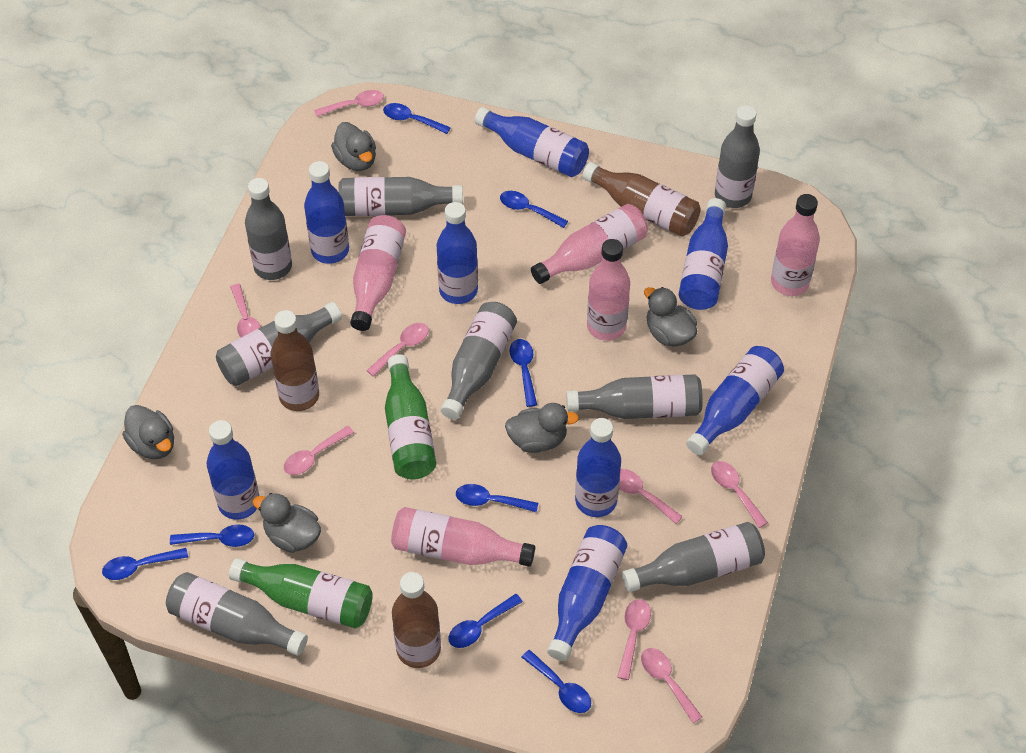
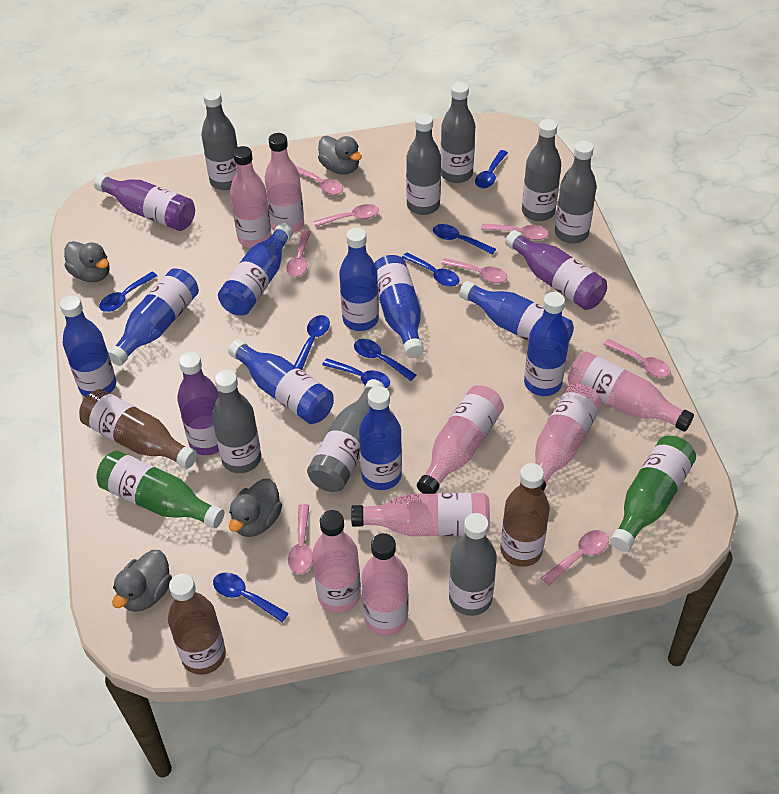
blue bottle: 8 -> 9
grey duck: 5 -> 4
pink bottle: 5 -> 8
purple bottle: 0 -> 3

